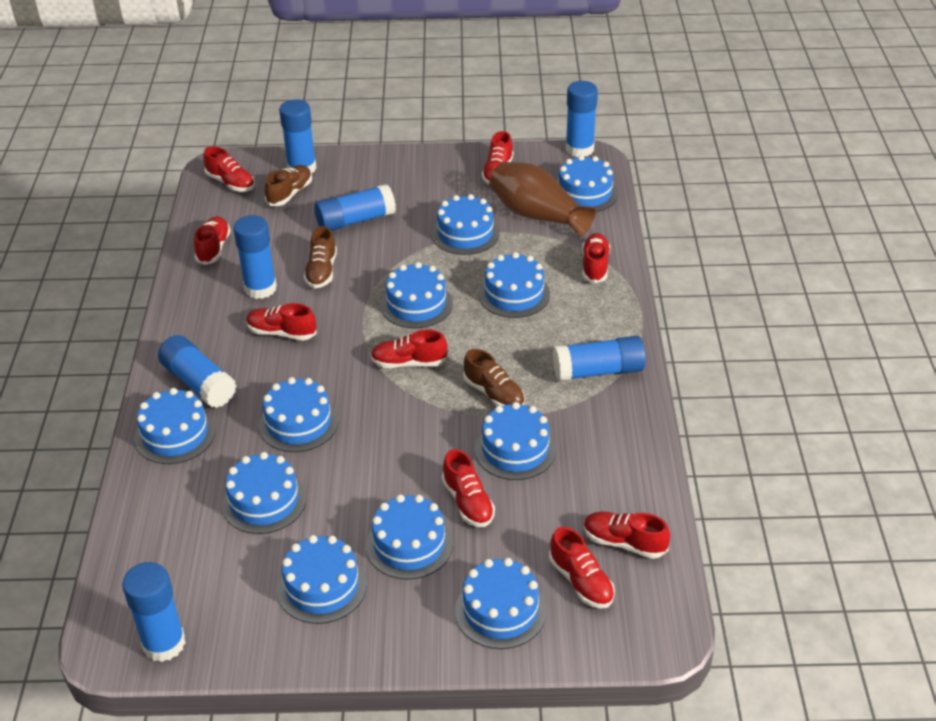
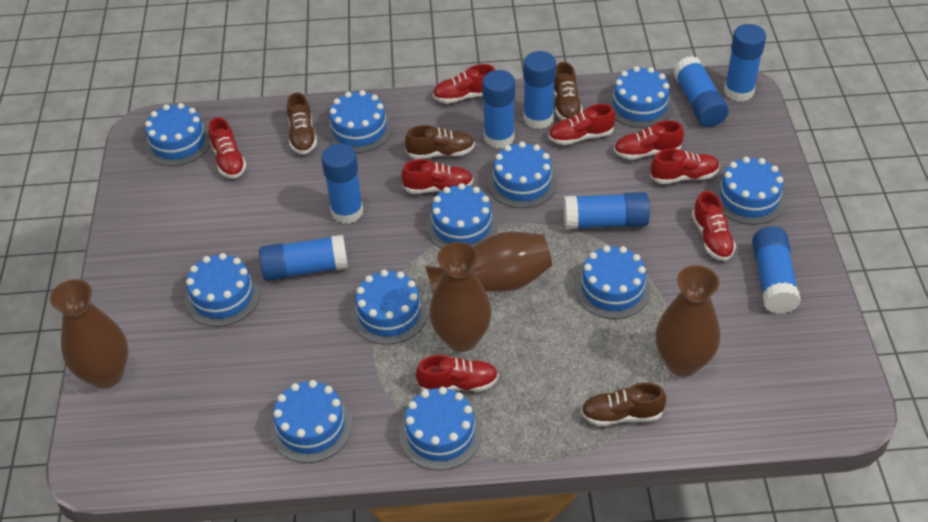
blue glue stick: 7 -> 8
brown shoe: 3 -> 4
brown vase: 1 -> 4
red shoe: 9 -> 8

